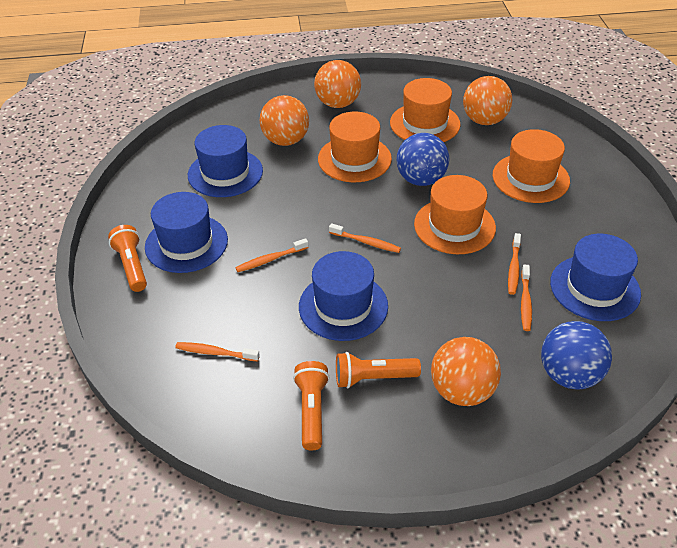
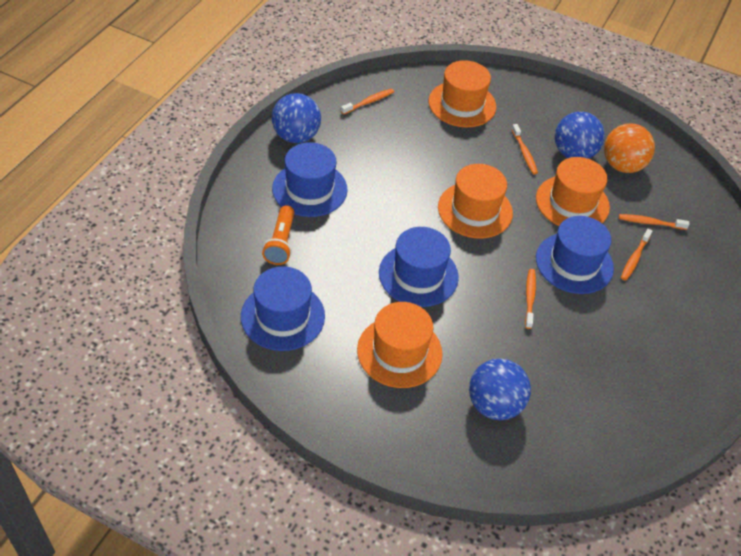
blue ball: 2 -> 3
orange ball: 4 -> 1
orange flashlight: 3 -> 1

